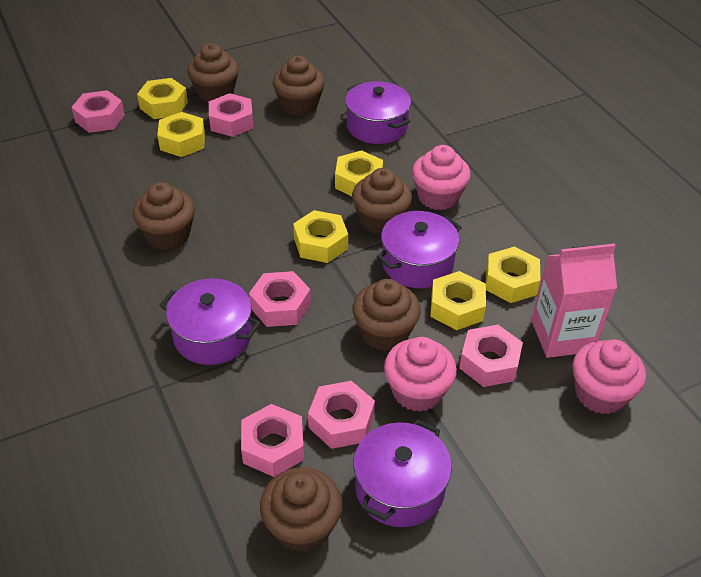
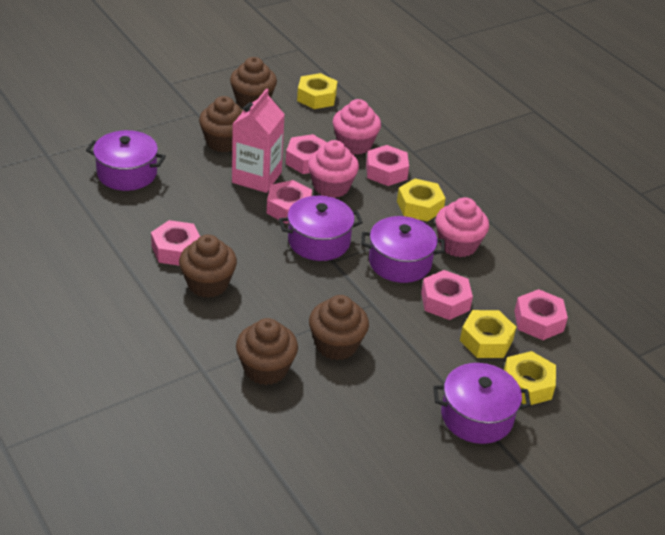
brown cupcake: 6 -> 5
yellow nut: 6 -> 4

